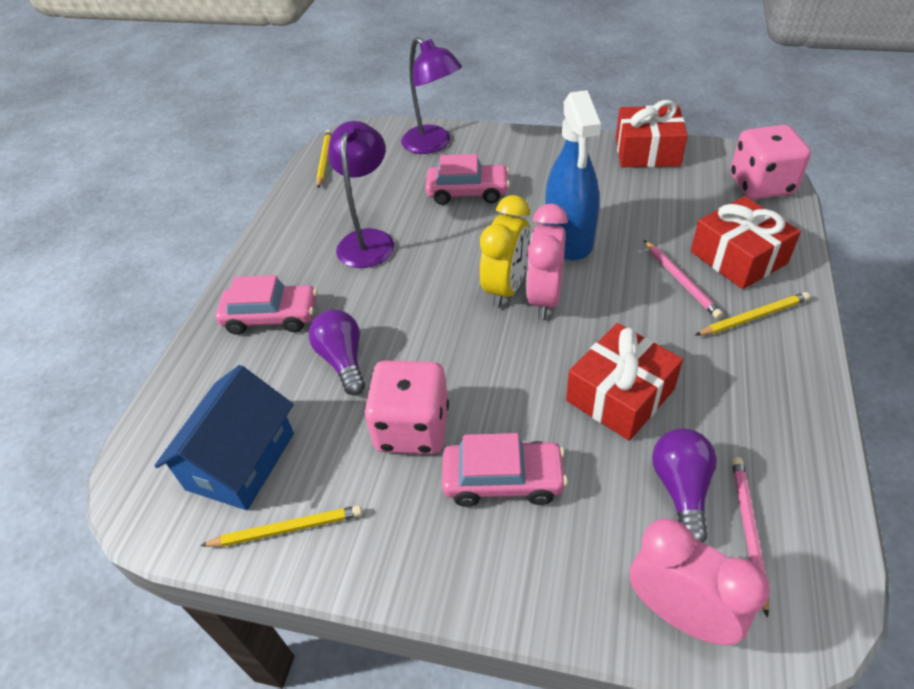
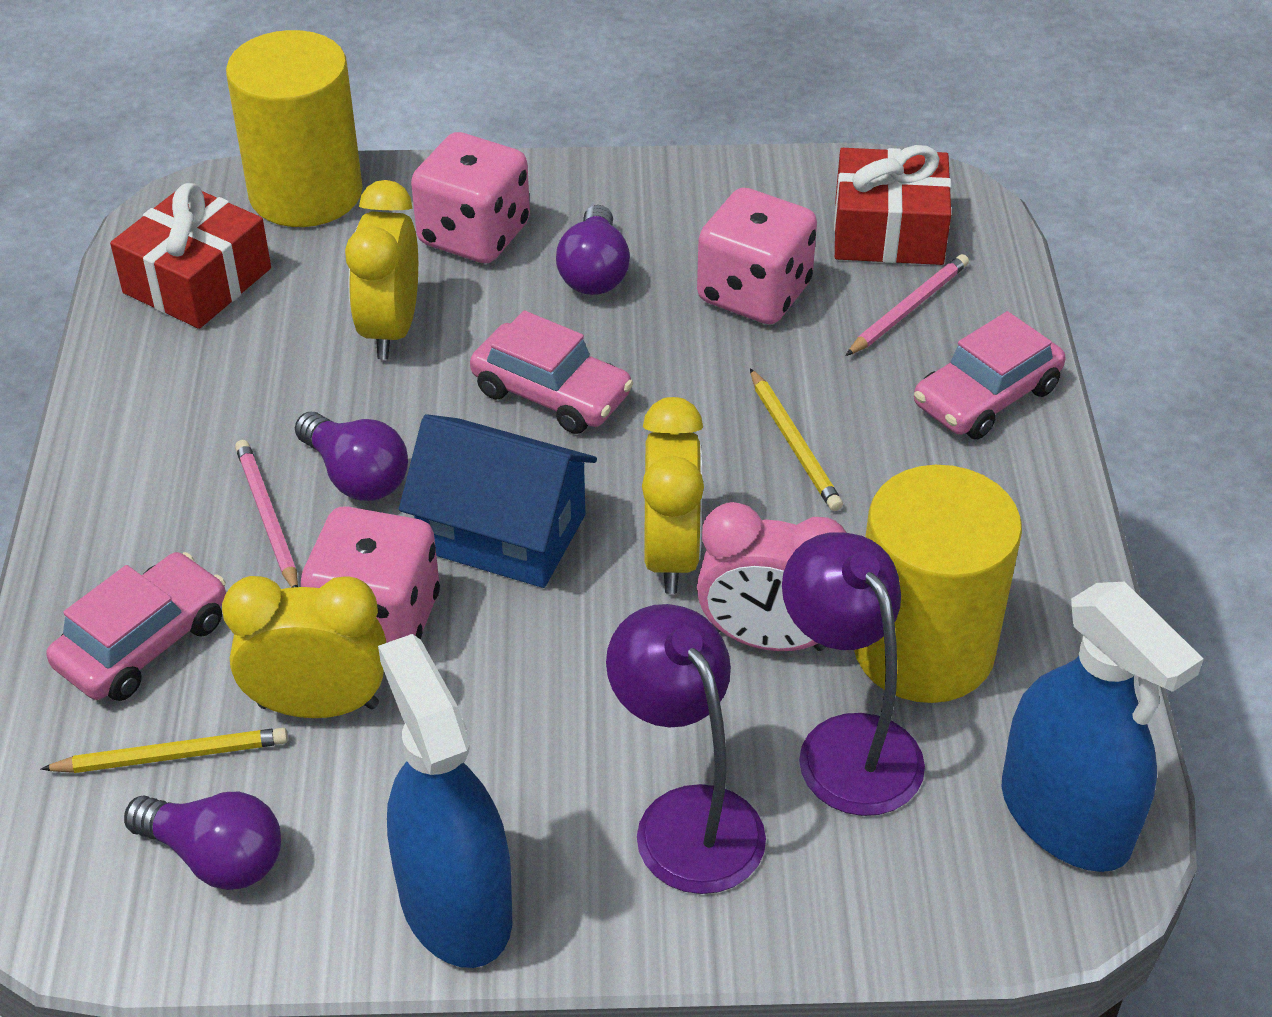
blue spray bottle: 1 -> 2
pink clock: 2 -> 1
pink dice: 2 -> 3
purple light bulb: 2 -> 3
red gift: 3 -> 2
yellow clock: 1 -> 3
yellow cylinder: 0 -> 2
yellow pencil: 3 -> 2

